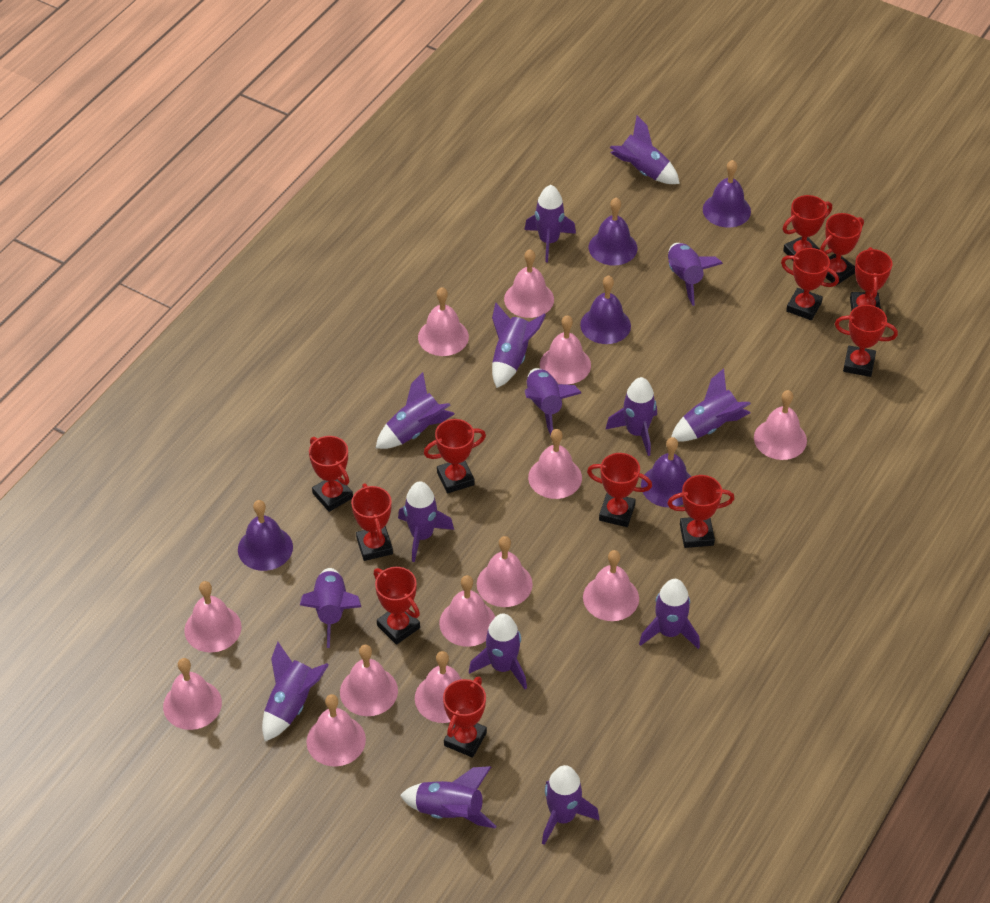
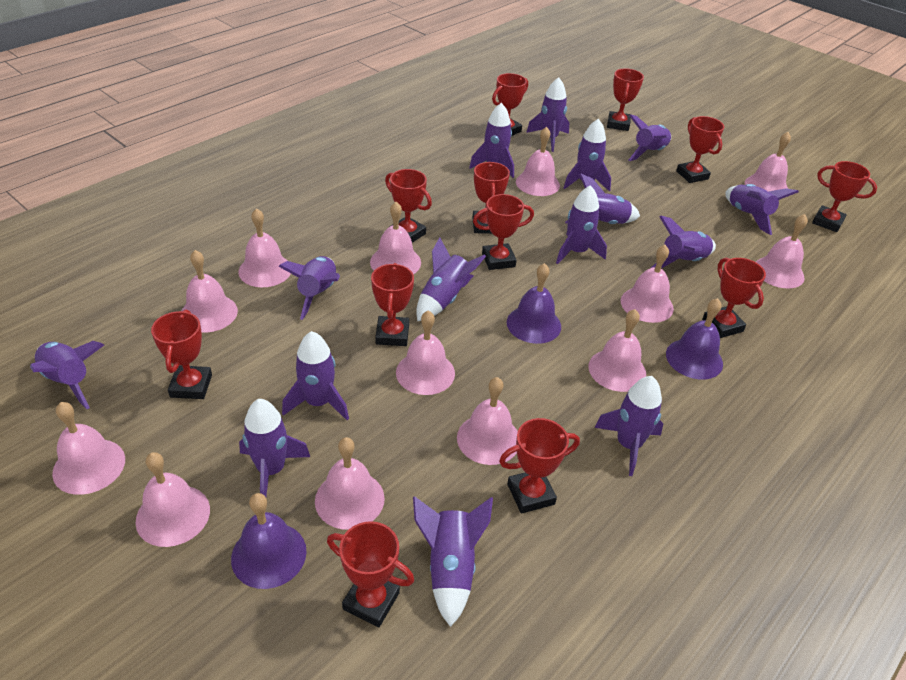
purple bell: 5 -> 3

